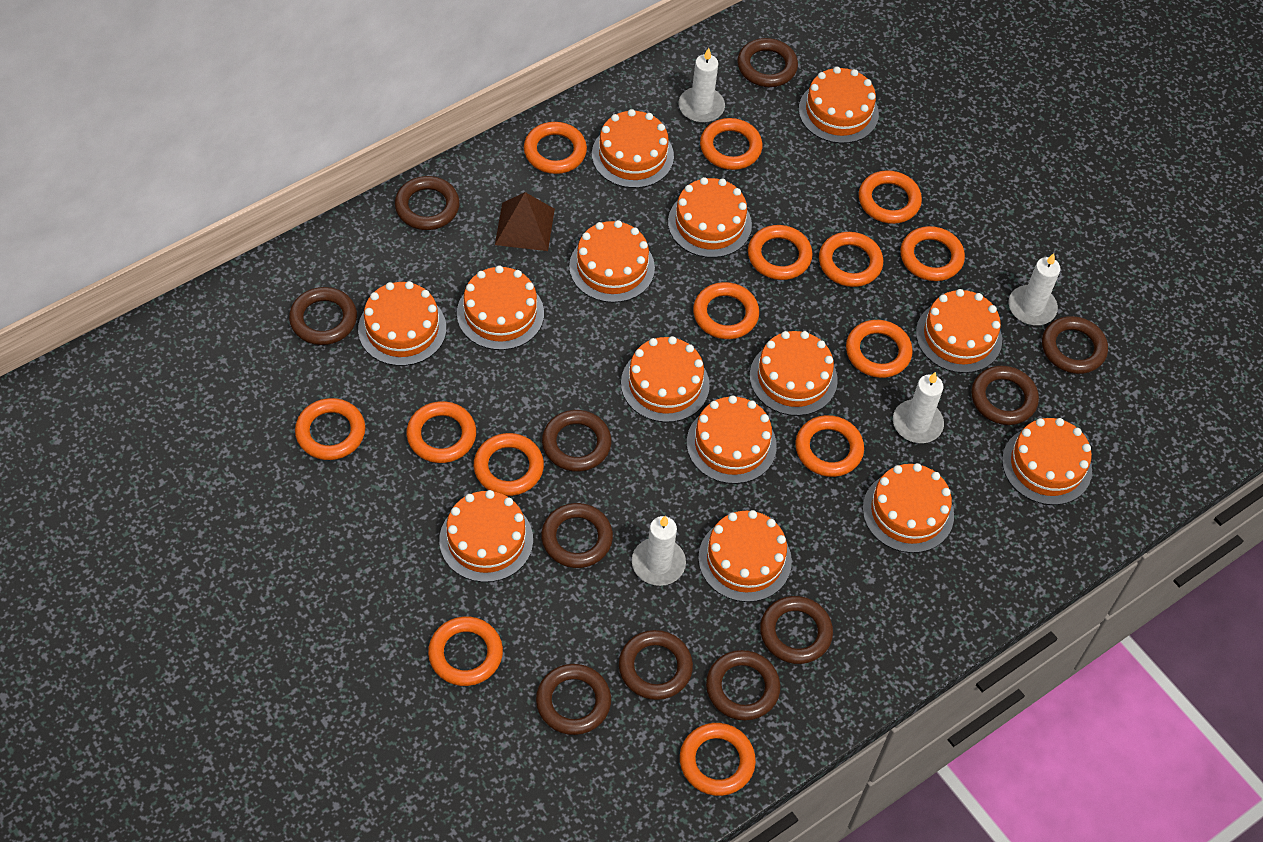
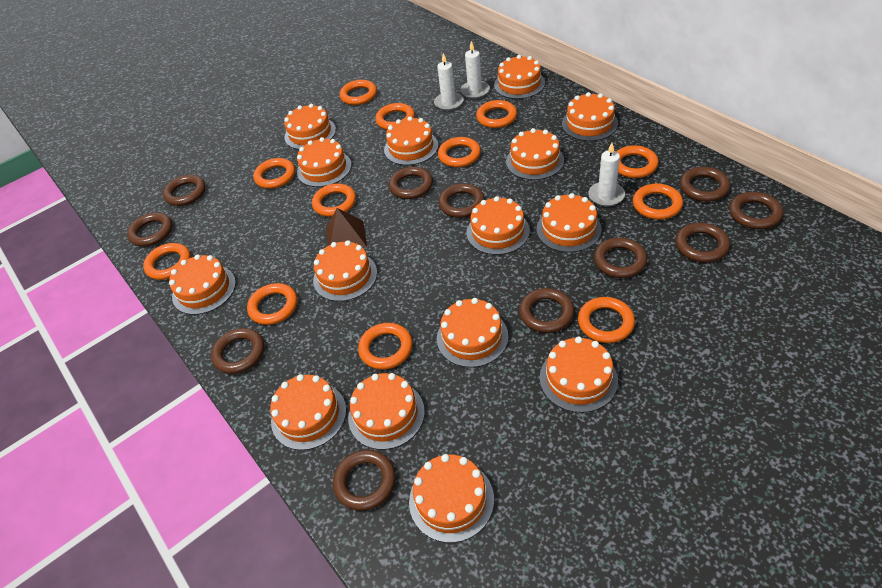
orange cake: 14 -> 15
orange ring: 14 -> 12
white candle: 4 -> 3

